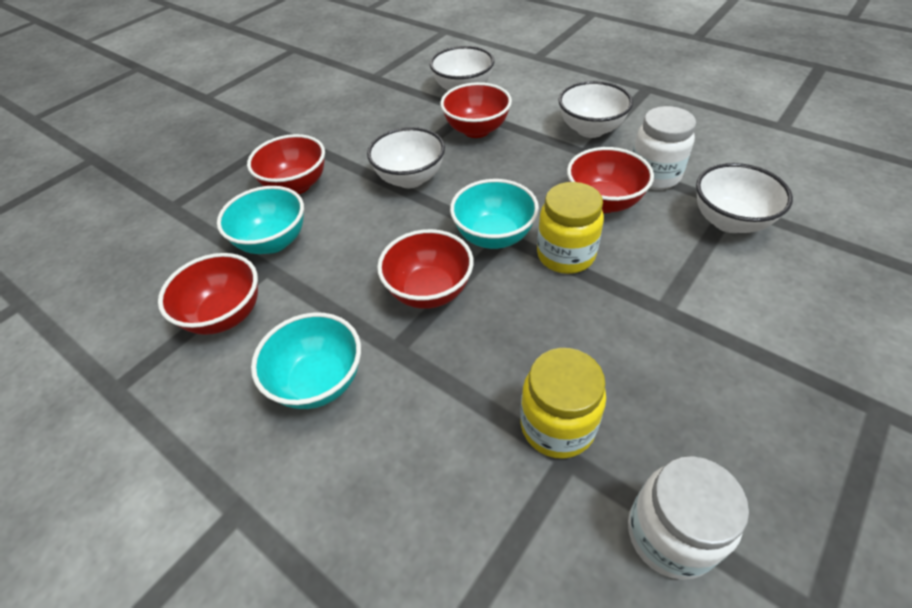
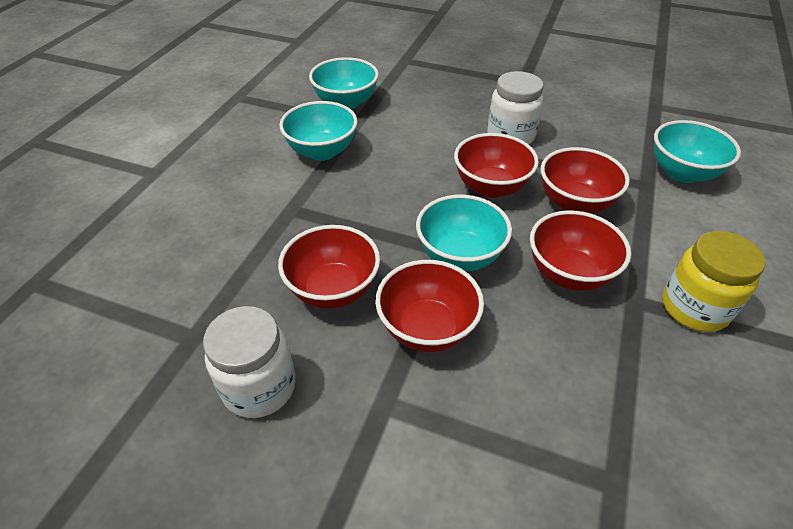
turquoise bowl: 3 -> 4
white bowl: 4 -> 0
yellow jar: 2 -> 1

